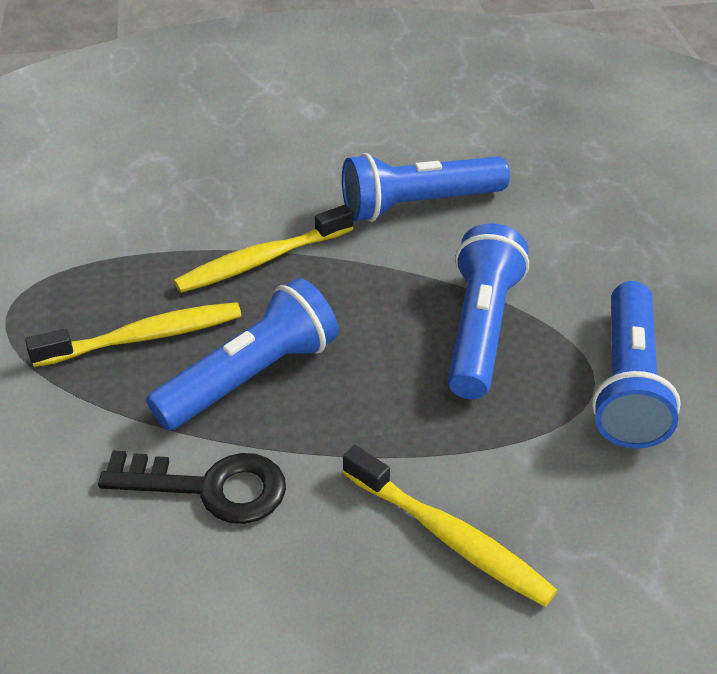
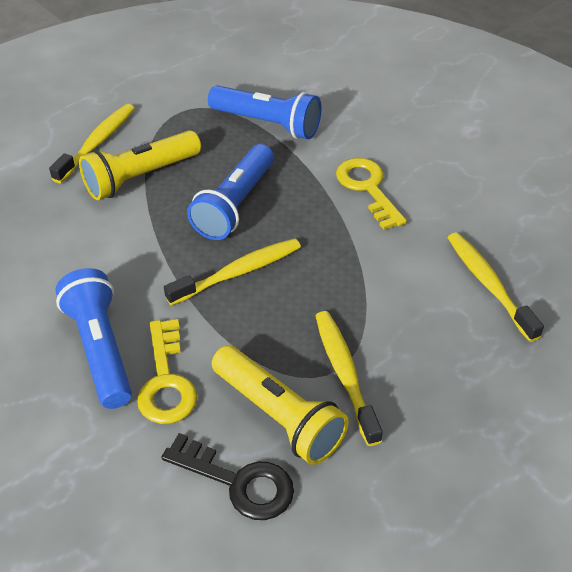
blue flashlight: 4 -> 3
yellow flashlight: 0 -> 2
yellow key: 0 -> 2
yellow toothbrush: 3 -> 4

